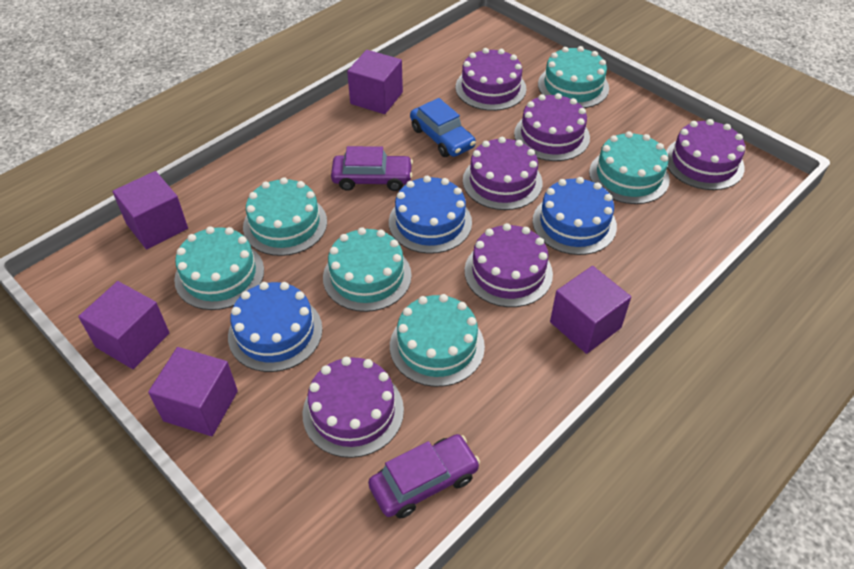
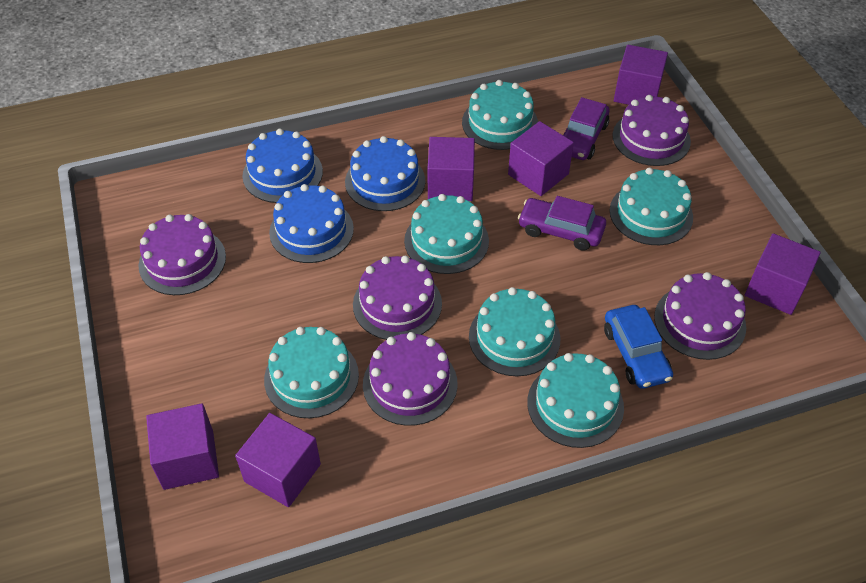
purple cake: 6 -> 5
purple cube: 5 -> 6

